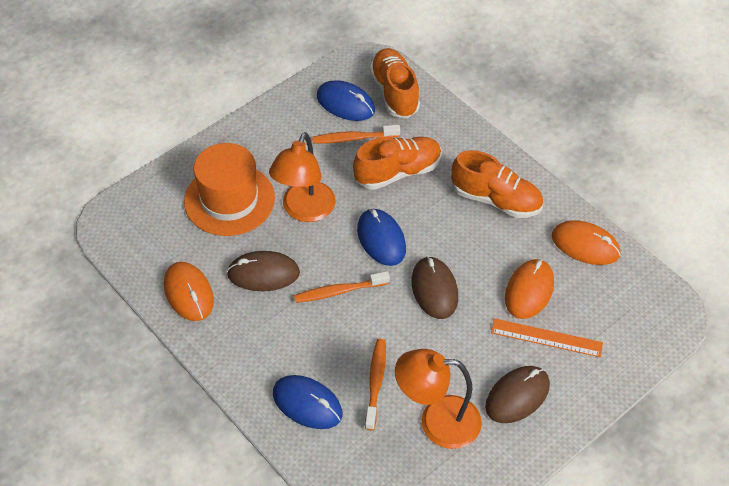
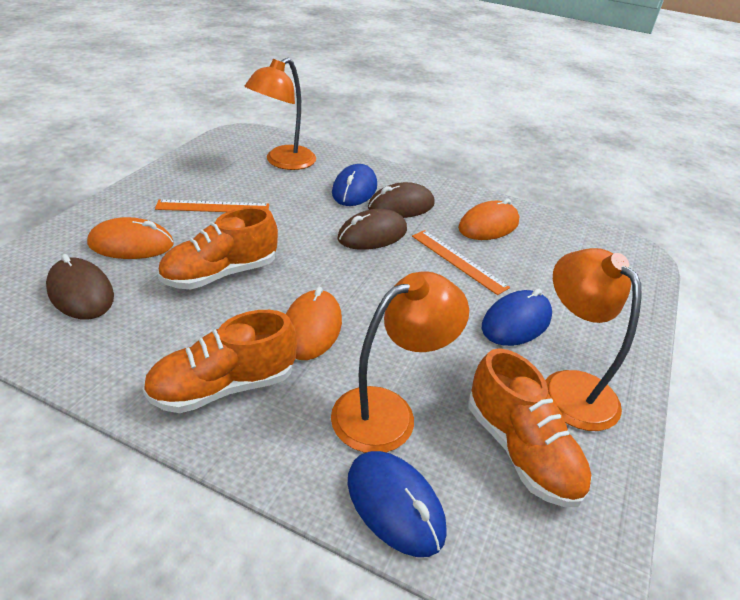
orange hat: 1 -> 0
orange lamp: 2 -> 3
orange ruler: 1 -> 2
orange toothbrush: 3 -> 0

